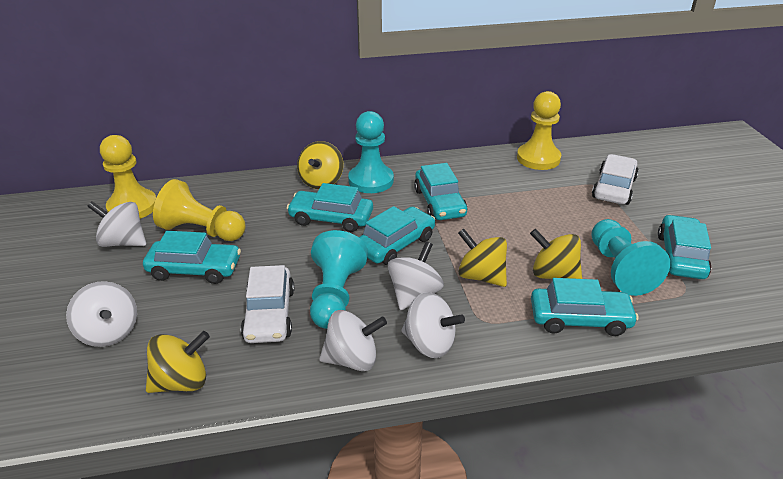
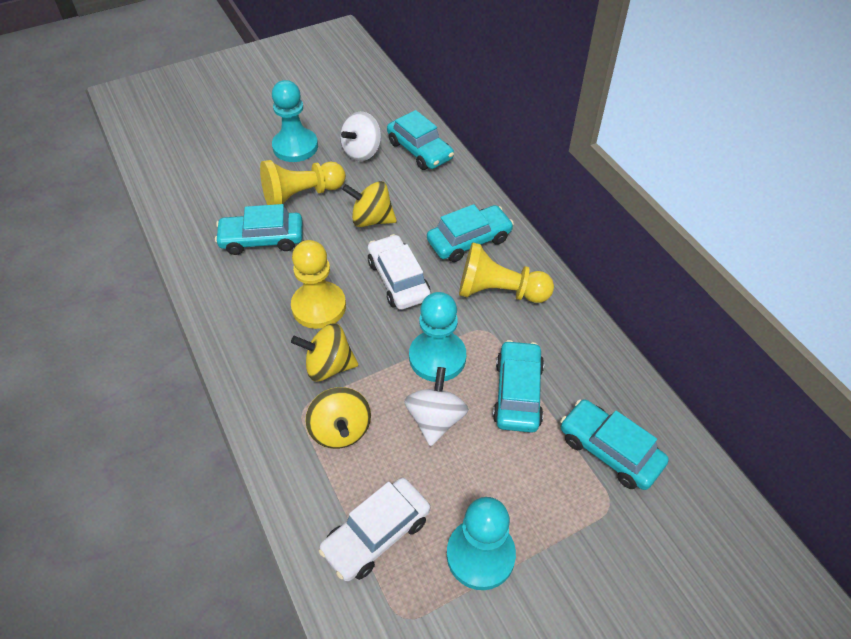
turquoise car: 6 -> 5
white spinning top: 5 -> 2
yellow spinning top: 4 -> 3

